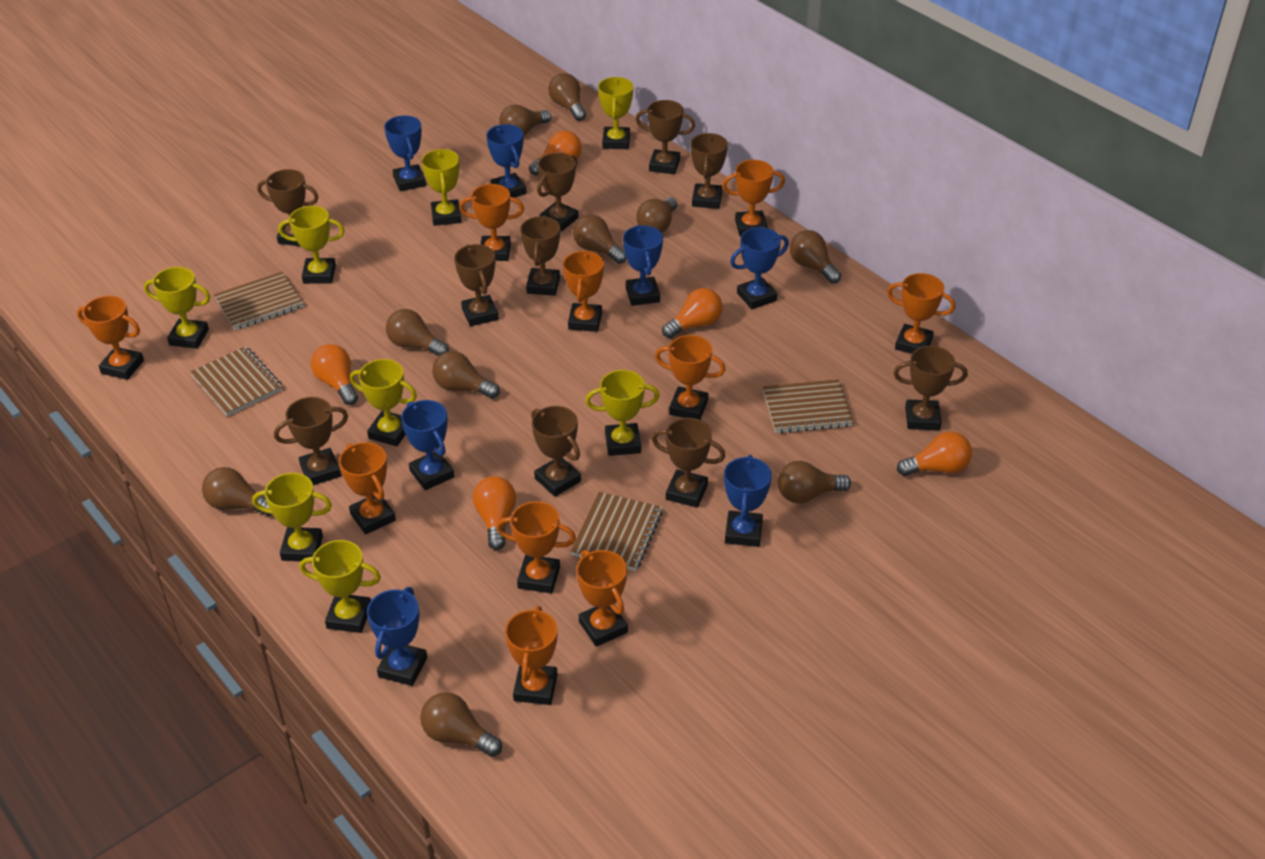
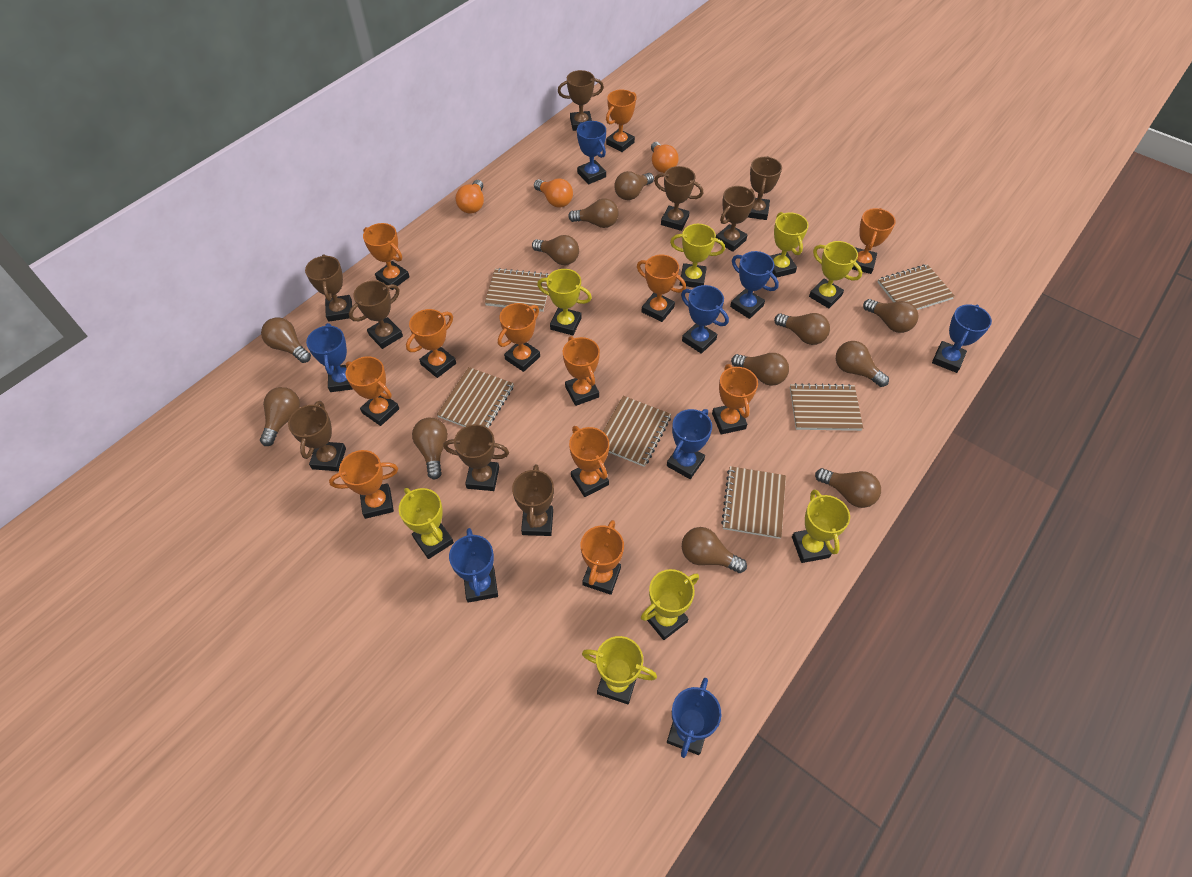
blue trophy: 7 -> 8
brown light bulb: 10 -> 12
brown notebook: 4 -> 6
brown trophy: 10 -> 9
orange light bulb: 5 -> 3
orange trophy: 10 -> 12

